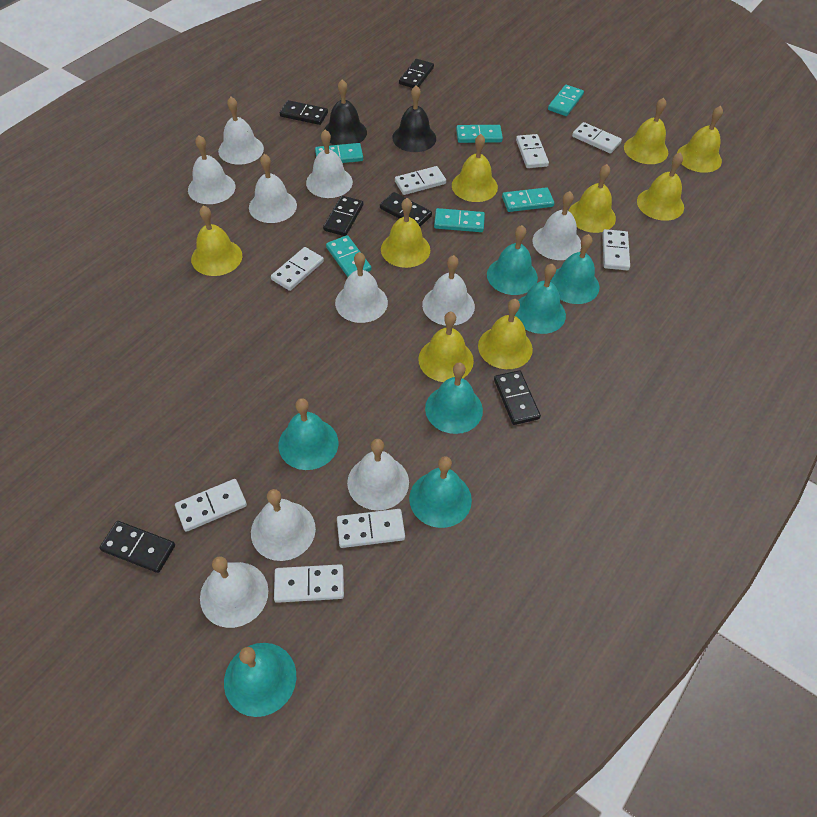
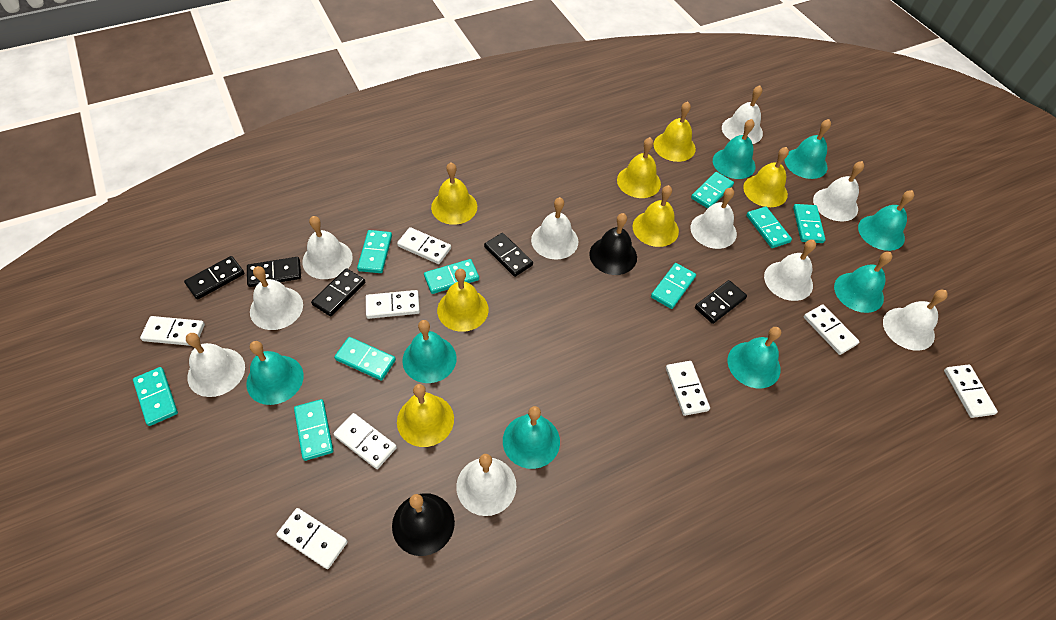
black domino: 6 -> 5
turquoise bell: 7 -> 8
turquoise domino: 6 -> 9
yellow bell: 9 -> 7

